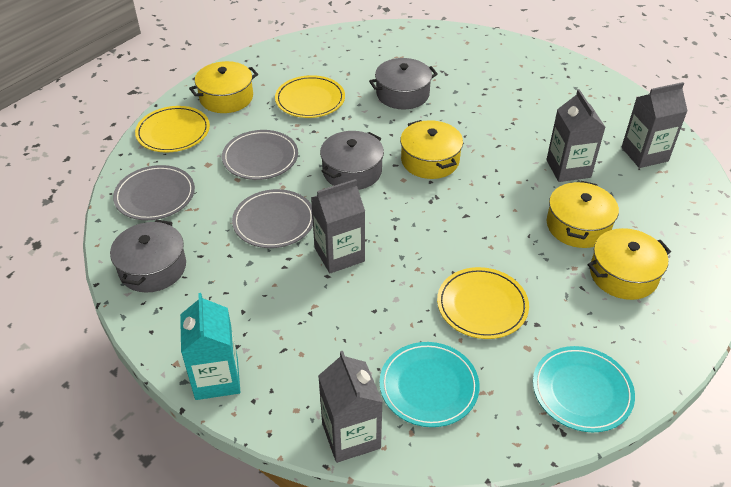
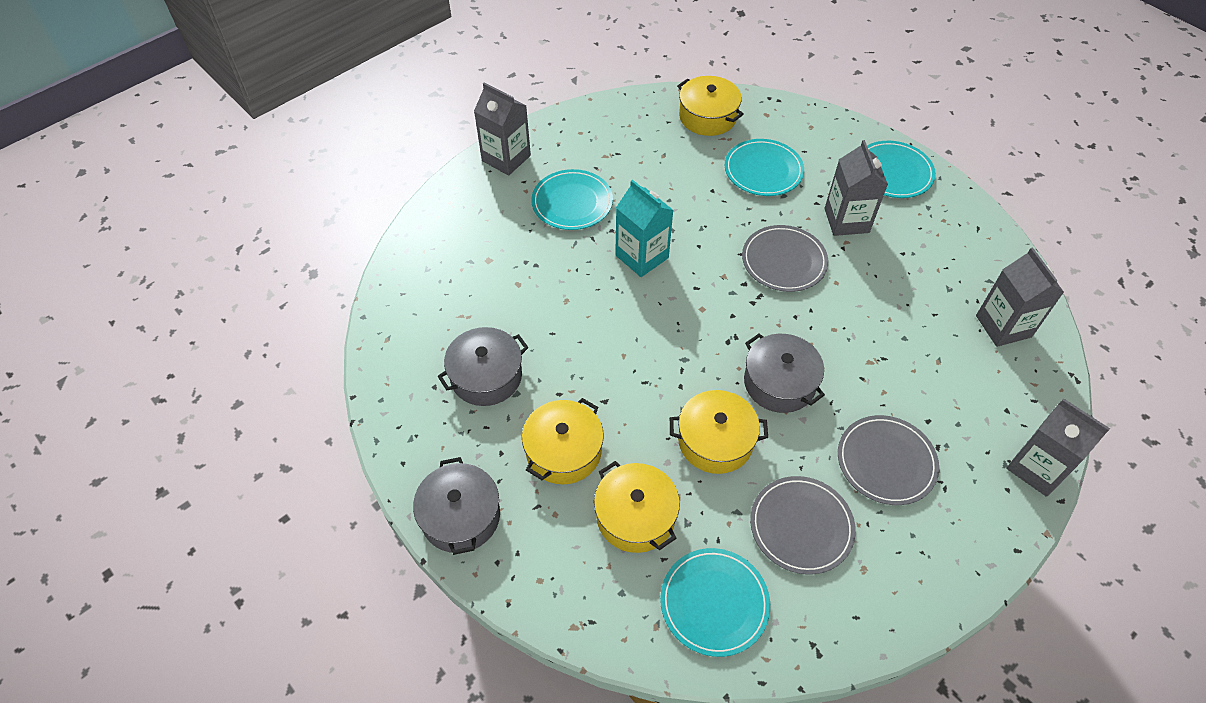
turquoise plate: 2 -> 4
yellow plate: 3 -> 0

